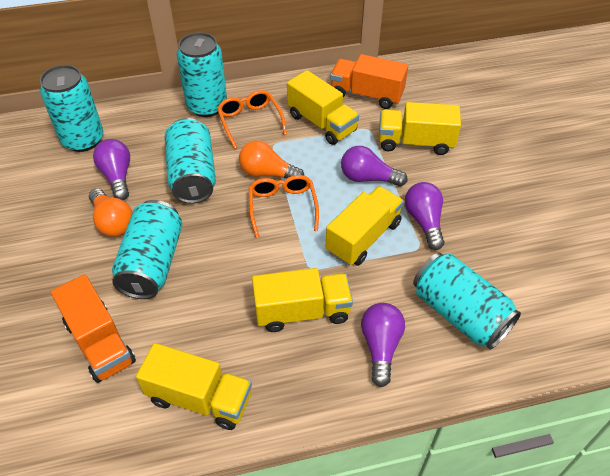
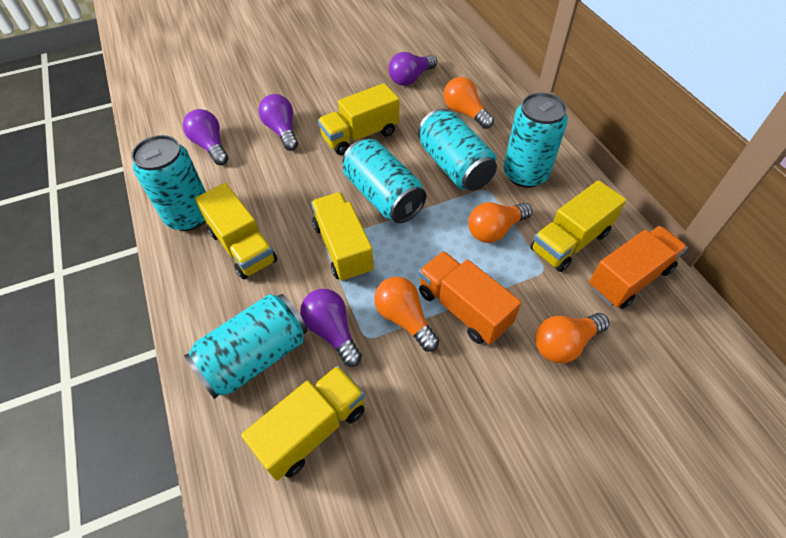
orange glasses: 2 -> 0
orange light bulb: 2 -> 4

